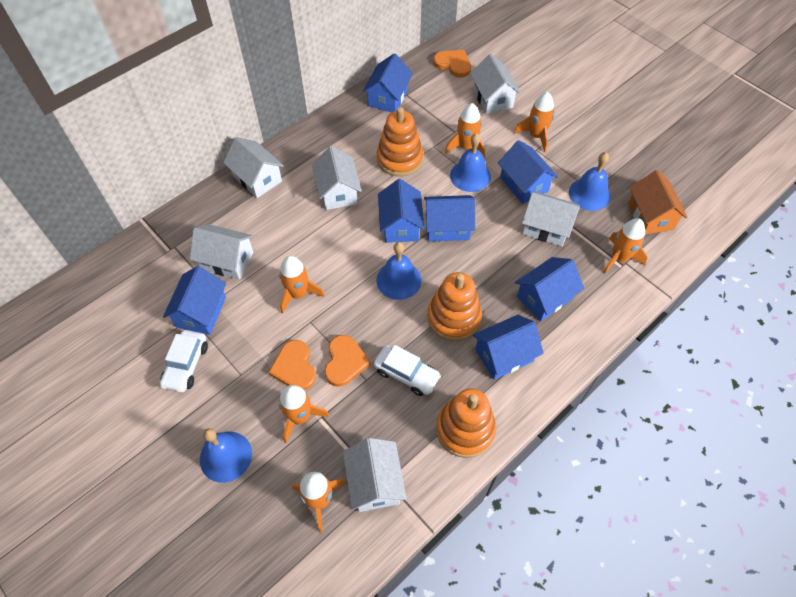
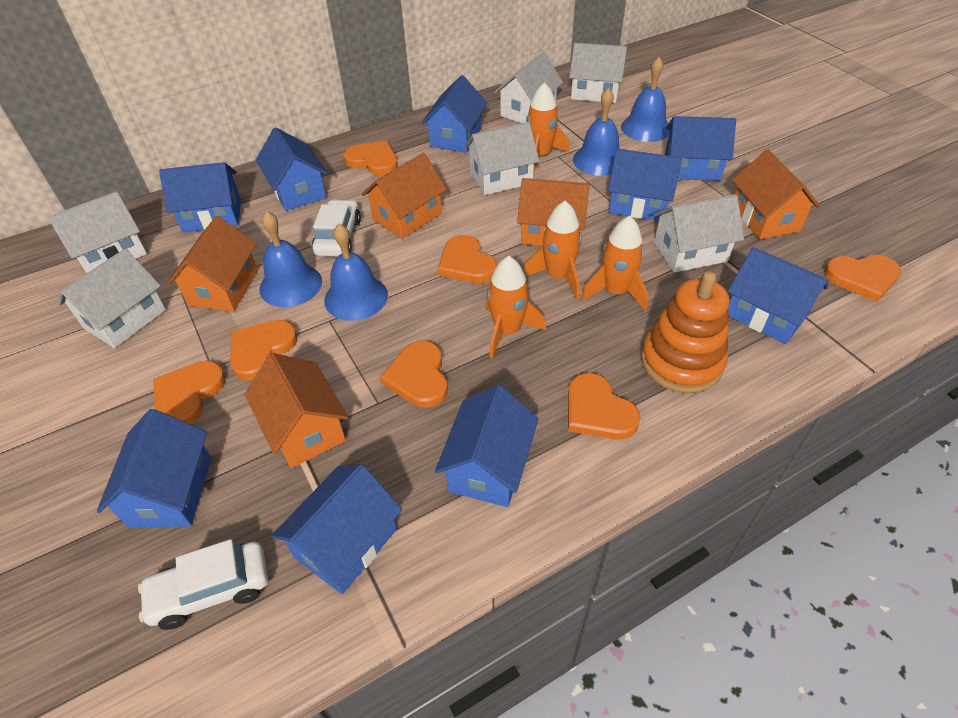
blue house: 7 -> 9
orange heart: 3 -> 7
orange house: 1 -> 5
orange rocket: 6 -> 4
orange stacking toy: 3 -> 1

